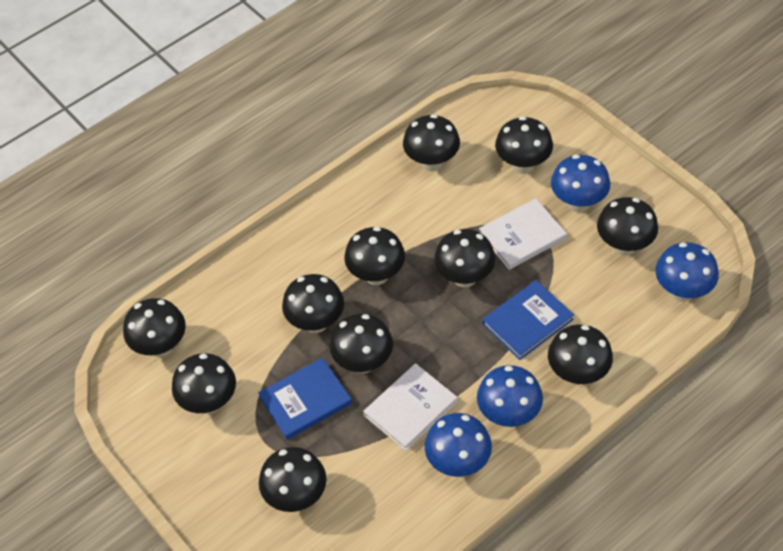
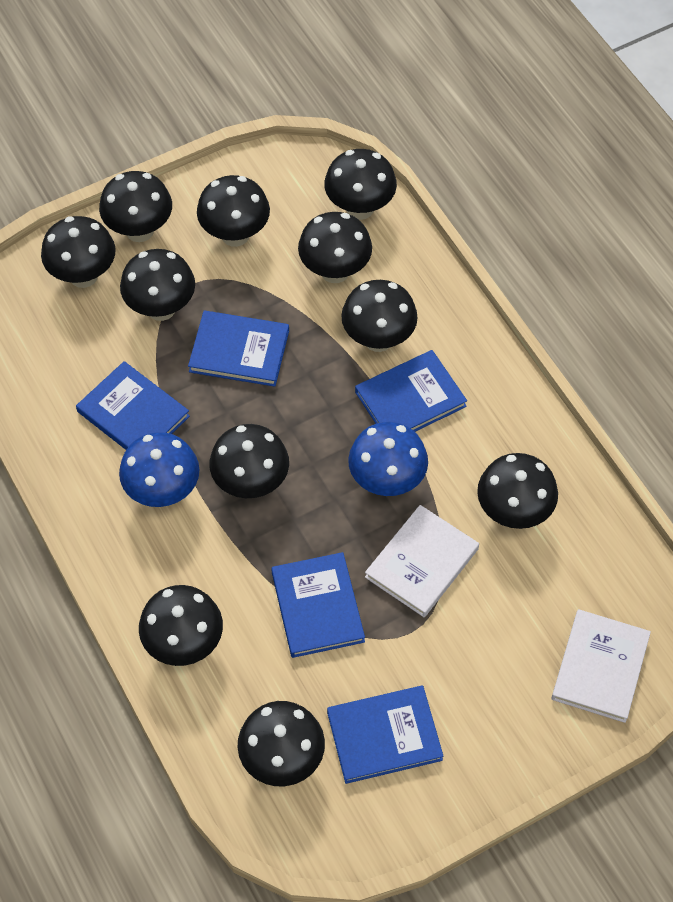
blue book: 2 -> 5
blue mushroom: 4 -> 2

